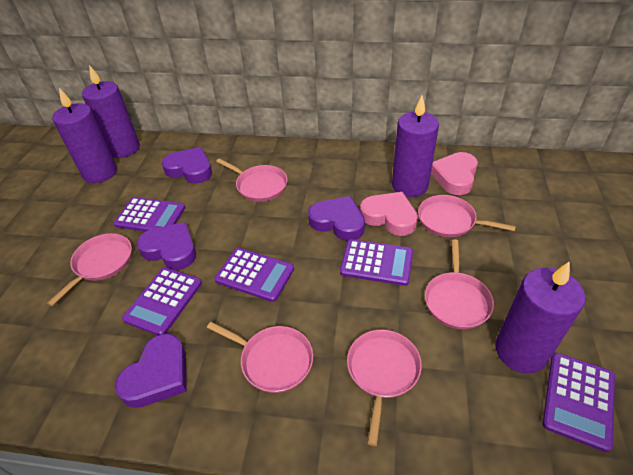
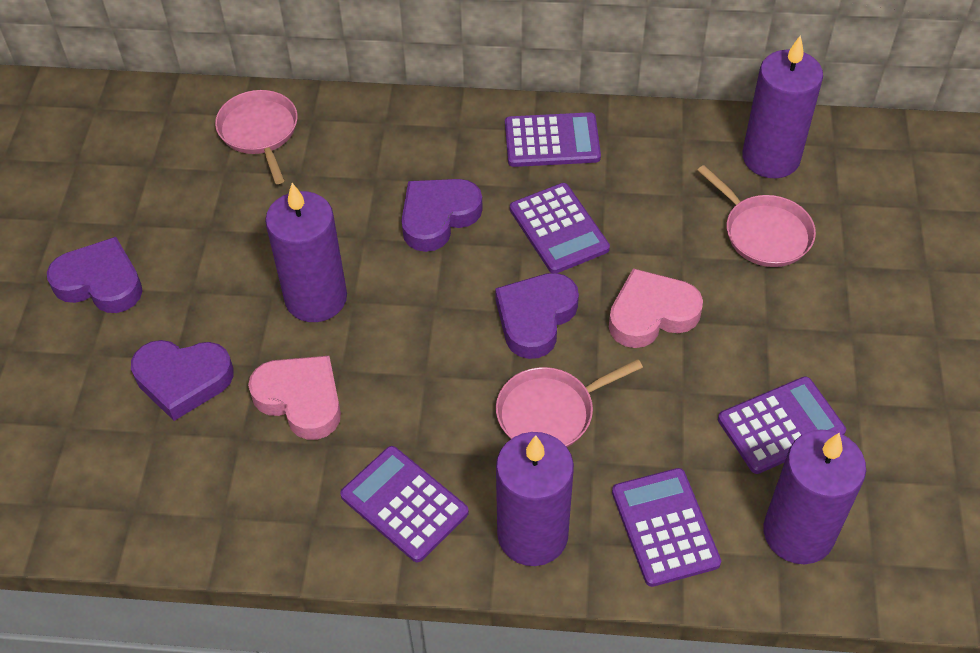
pink pan: 6 -> 3

